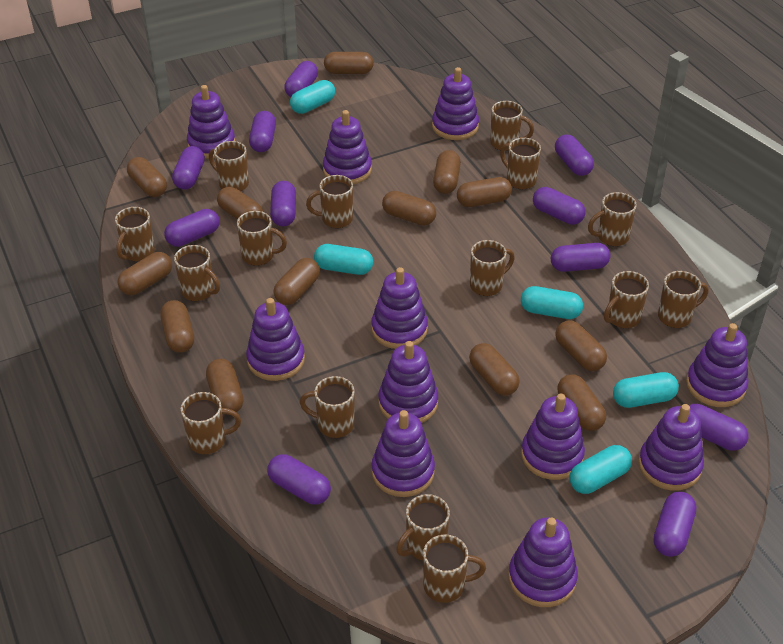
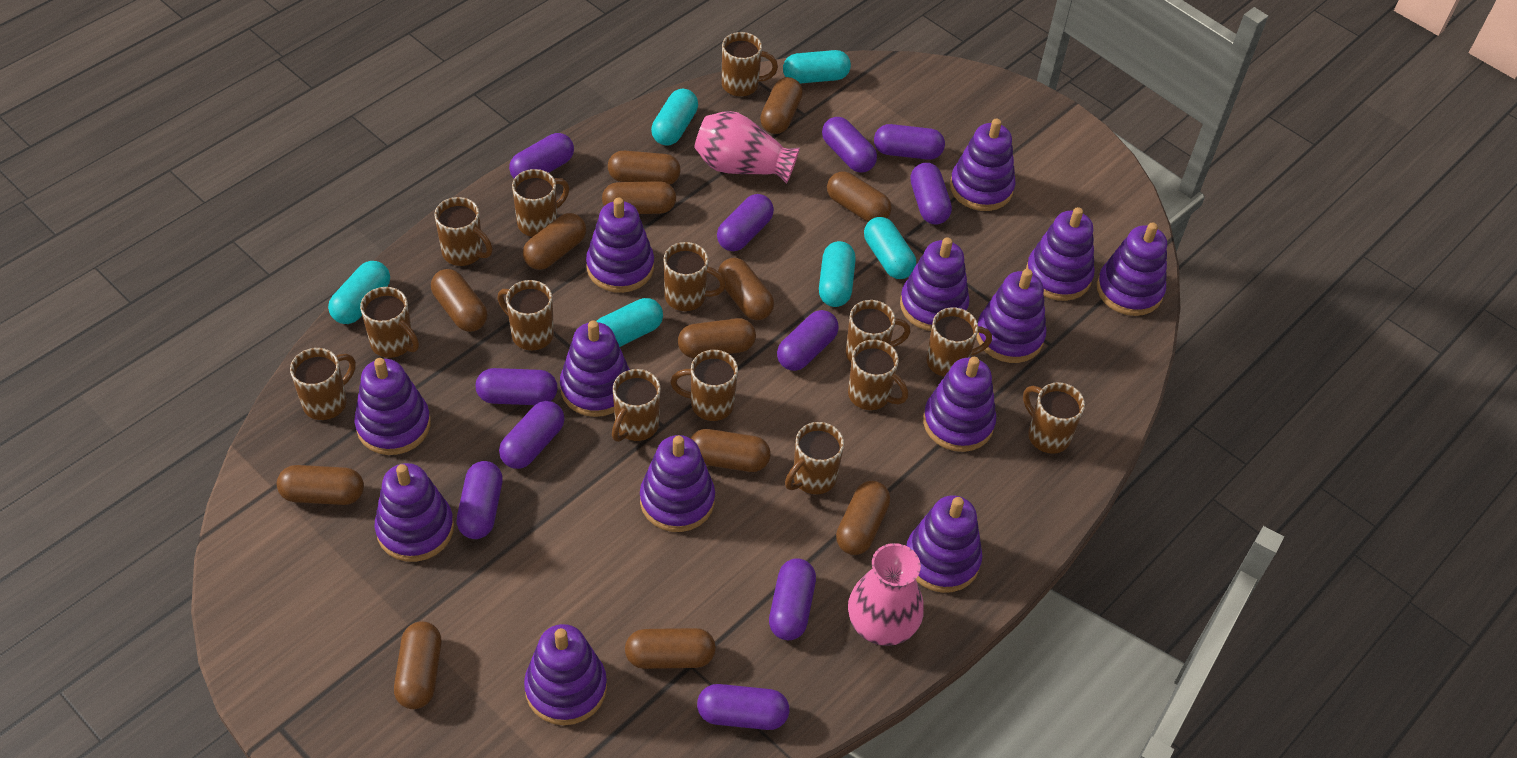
brown mug: 15 -> 14
pink vase: 0 -> 2
purple stacking toy: 11 -> 13
turquoise capsule: 5 -> 6

